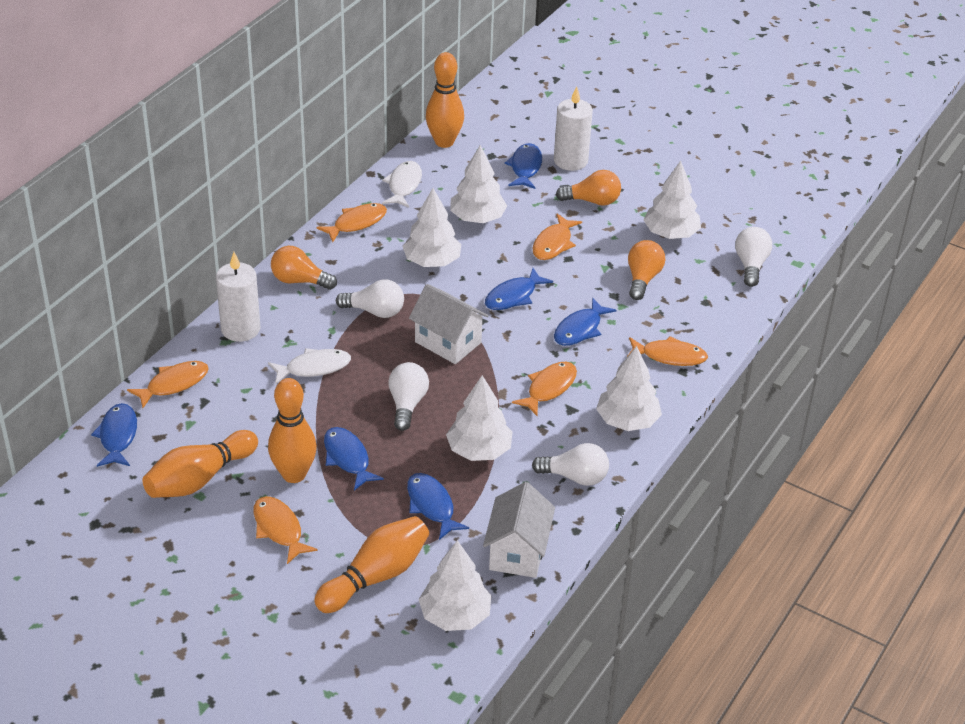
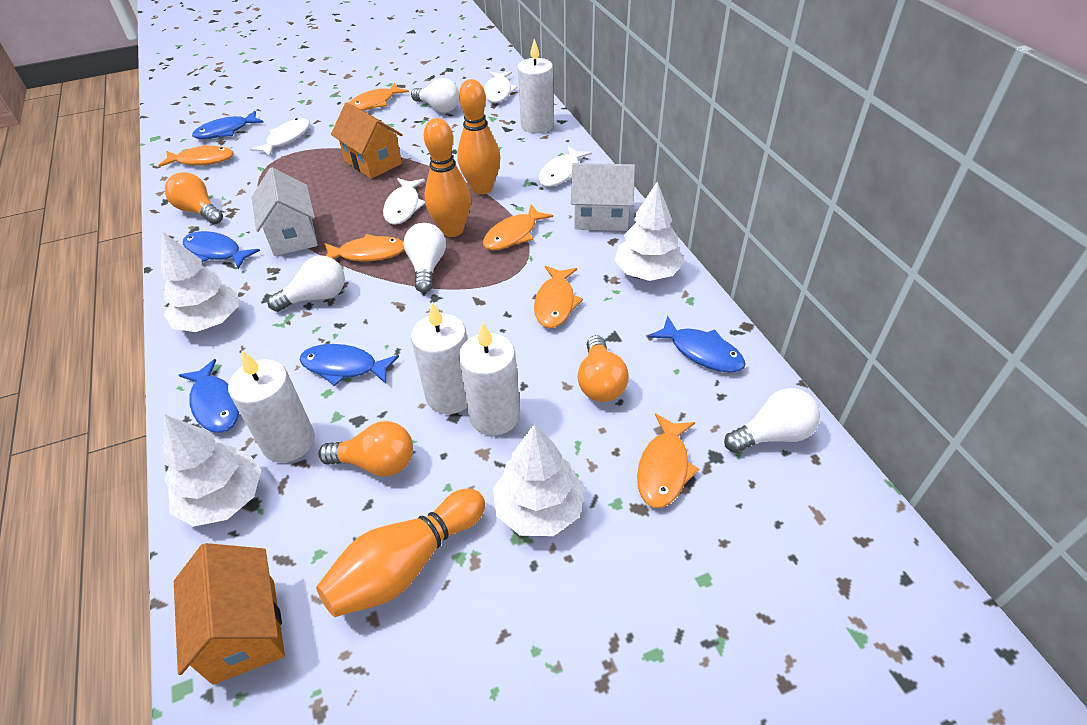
blue fish: 6 -> 5
orange bowling pin: 4 -> 3
orange house: 0 -> 2
white candle: 2 -> 4
white fish: 2 -> 4
white tree: 6 -> 4

